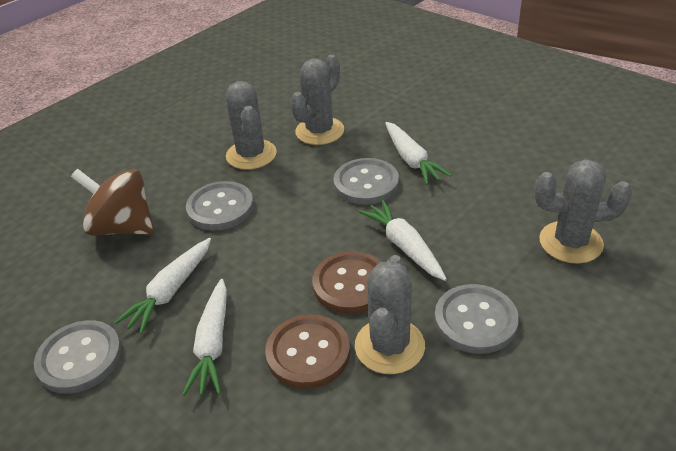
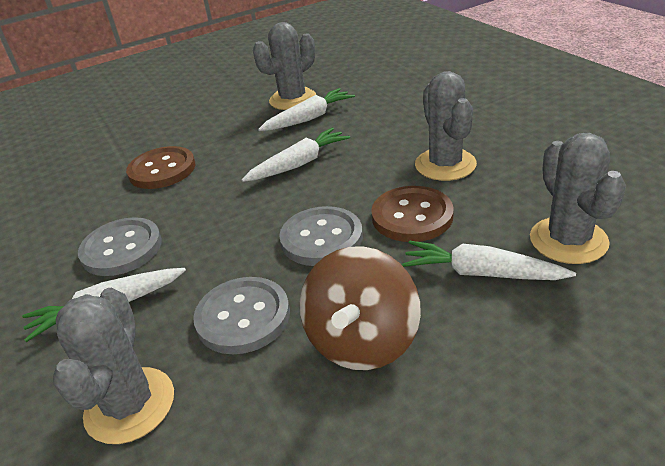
grey button: 4 -> 3

